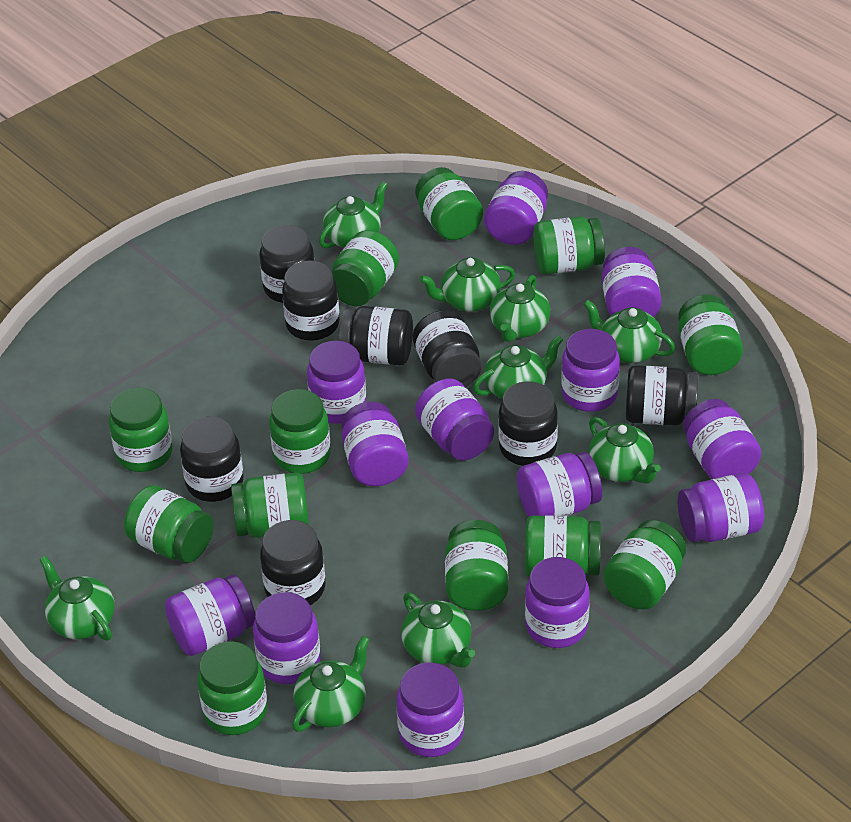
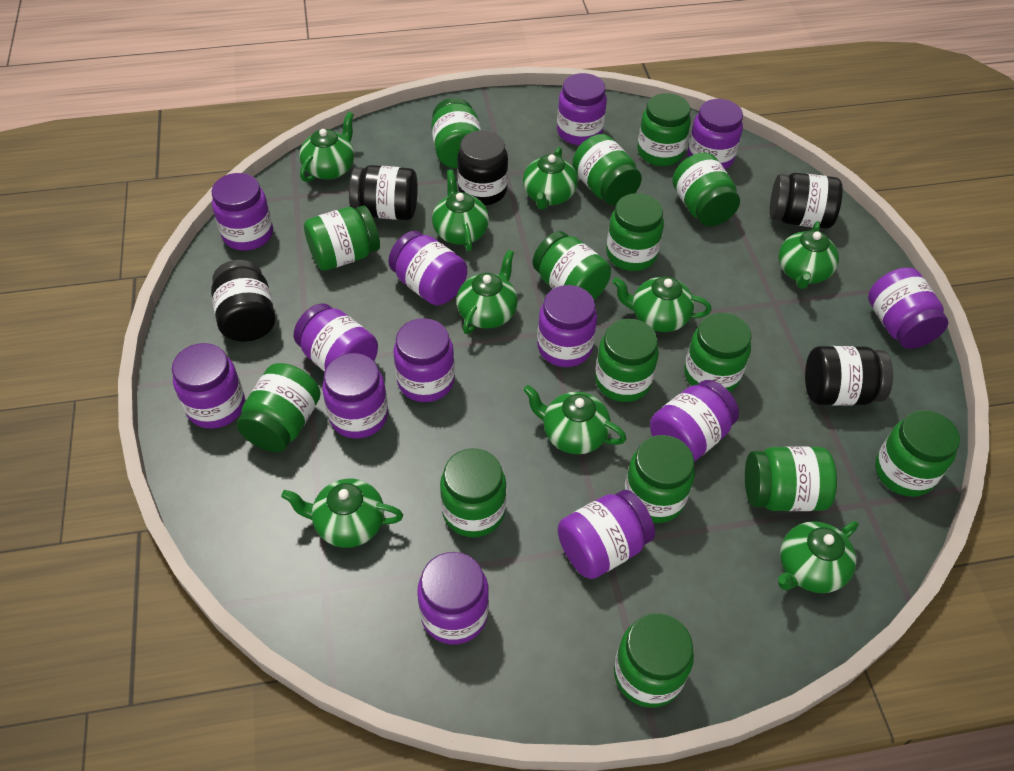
black jar: 8 -> 5
green jar: 12 -> 15

